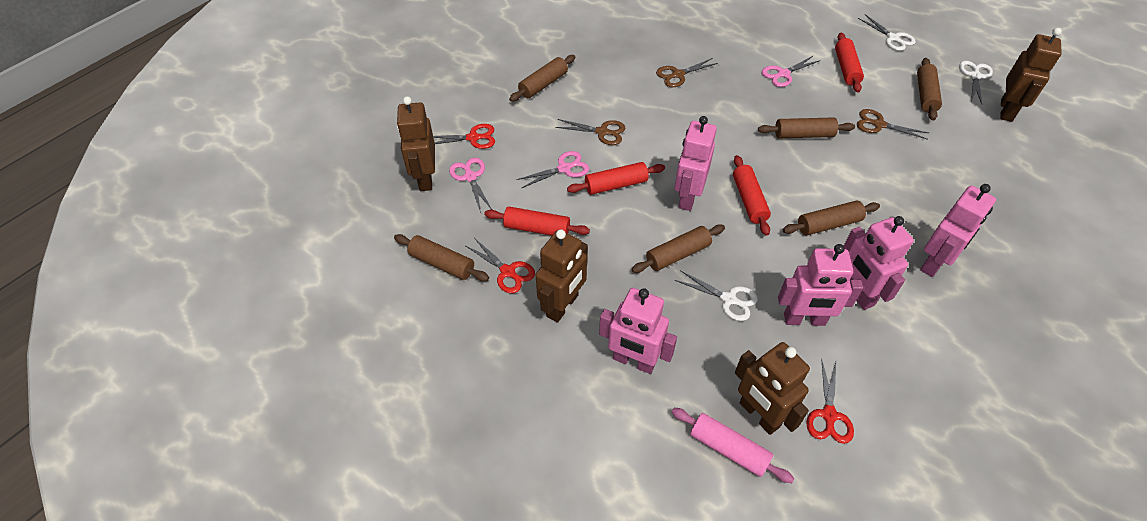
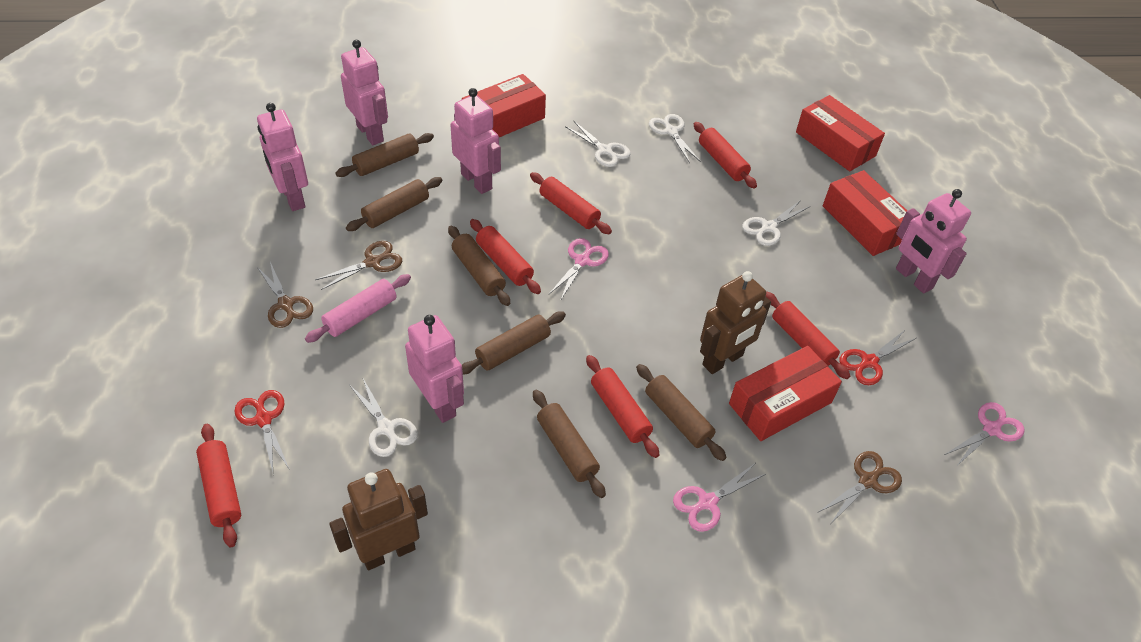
brown robot: 4 -> 2
red box: 0 -> 4
red rolling pin: 4 -> 6
red scissors: 3 -> 2
white scissors: 3 -> 4

